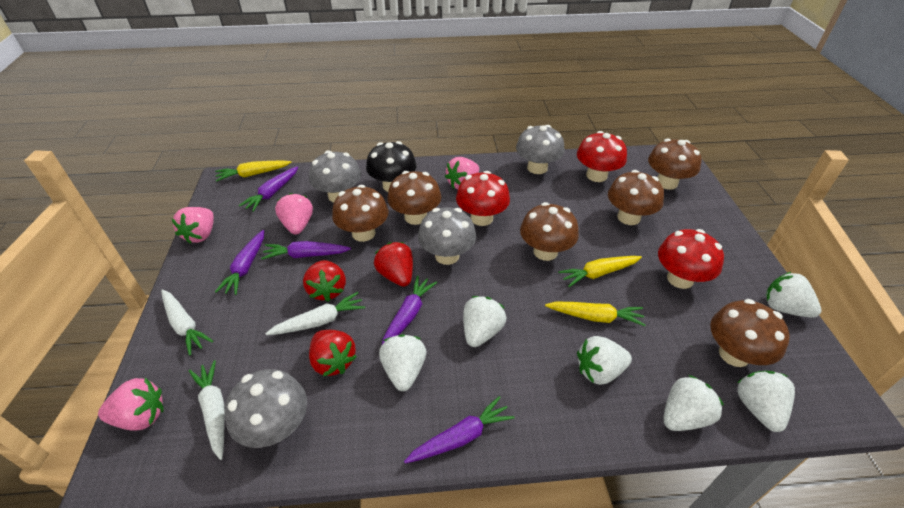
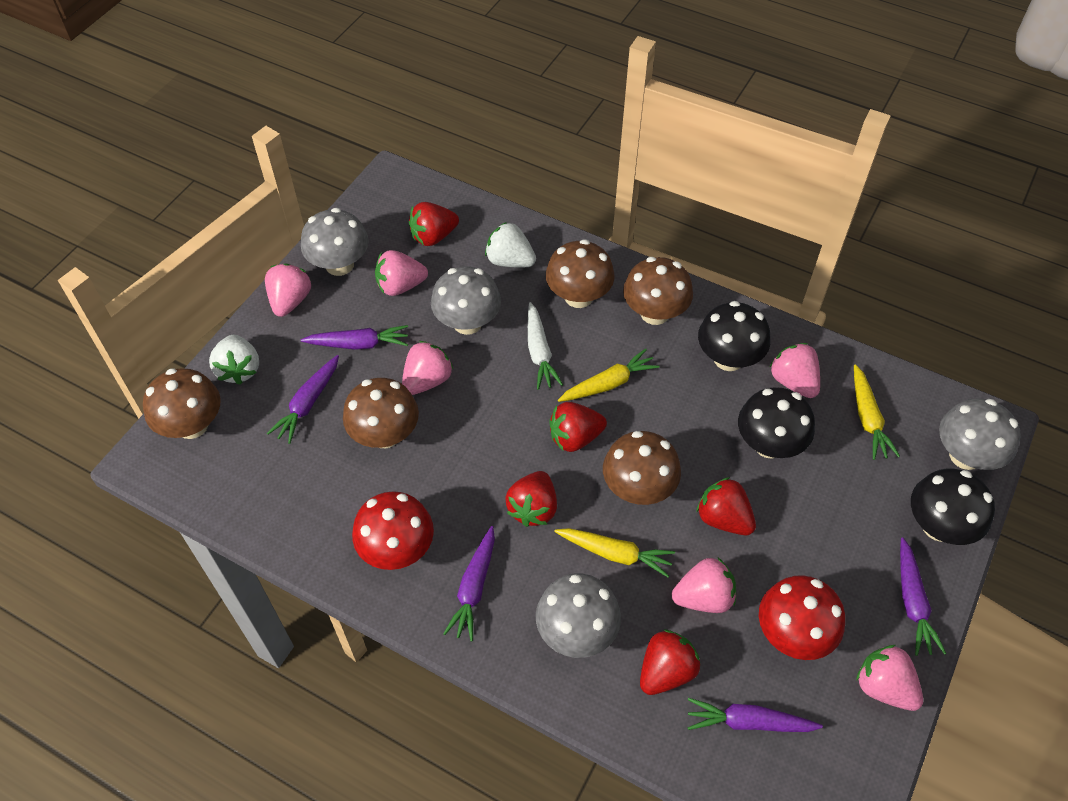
black mushroom: 1 -> 3
brown mushroom: 6 -> 5
pink strawberry: 4 -> 6
red mushroom: 3 -> 2
red strawberry: 3 -> 5
white carrot: 3 -> 1
white strawberry: 6 -> 2

